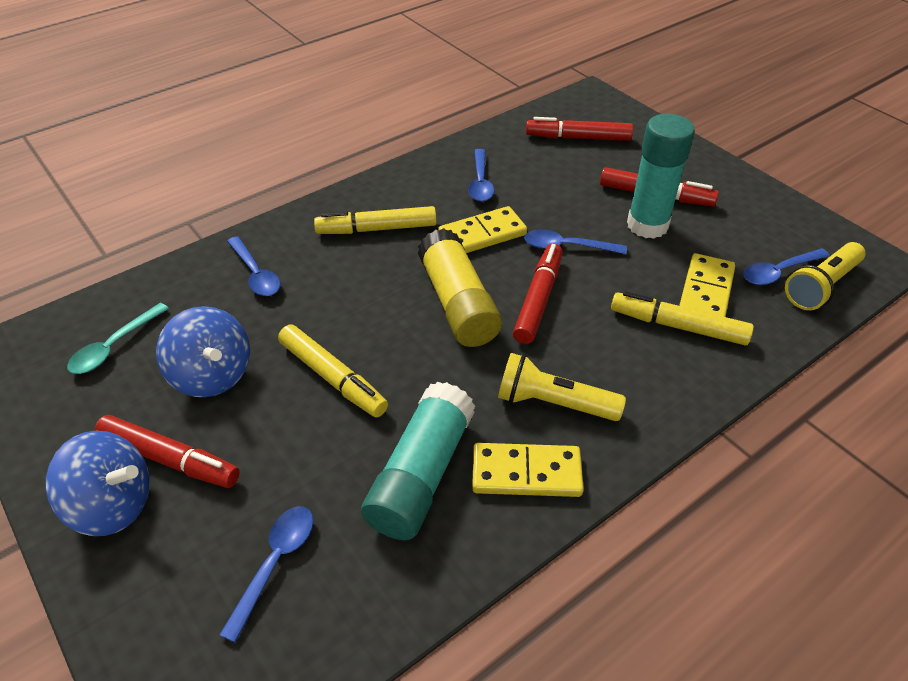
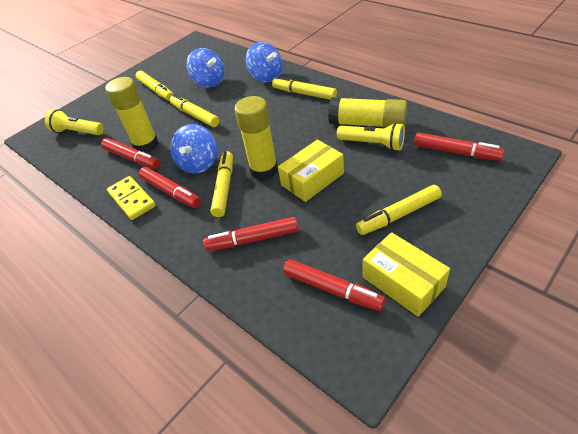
blue spinning top: 2 -> 3
blue spoon: 5 -> 0
red marker: 4 -> 5
turquoise glue stick: 2 -> 0
turquoise spoon: 1 -> 0
yellow box: 0 -> 2
yellow domino: 3 -> 1
yellow glue stick: 1 -> 3
yellow marker: 3 -> 5

